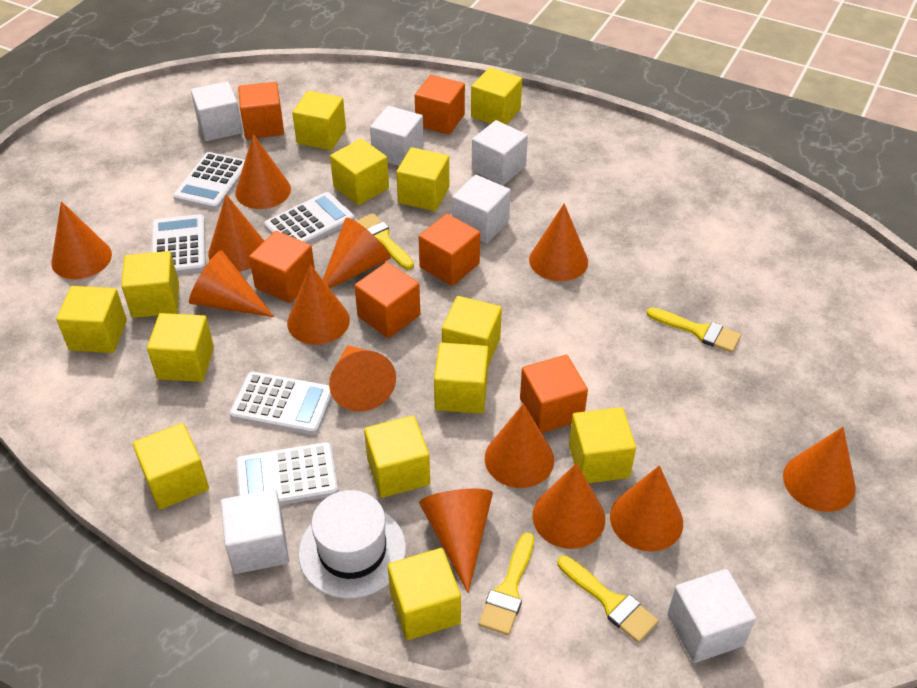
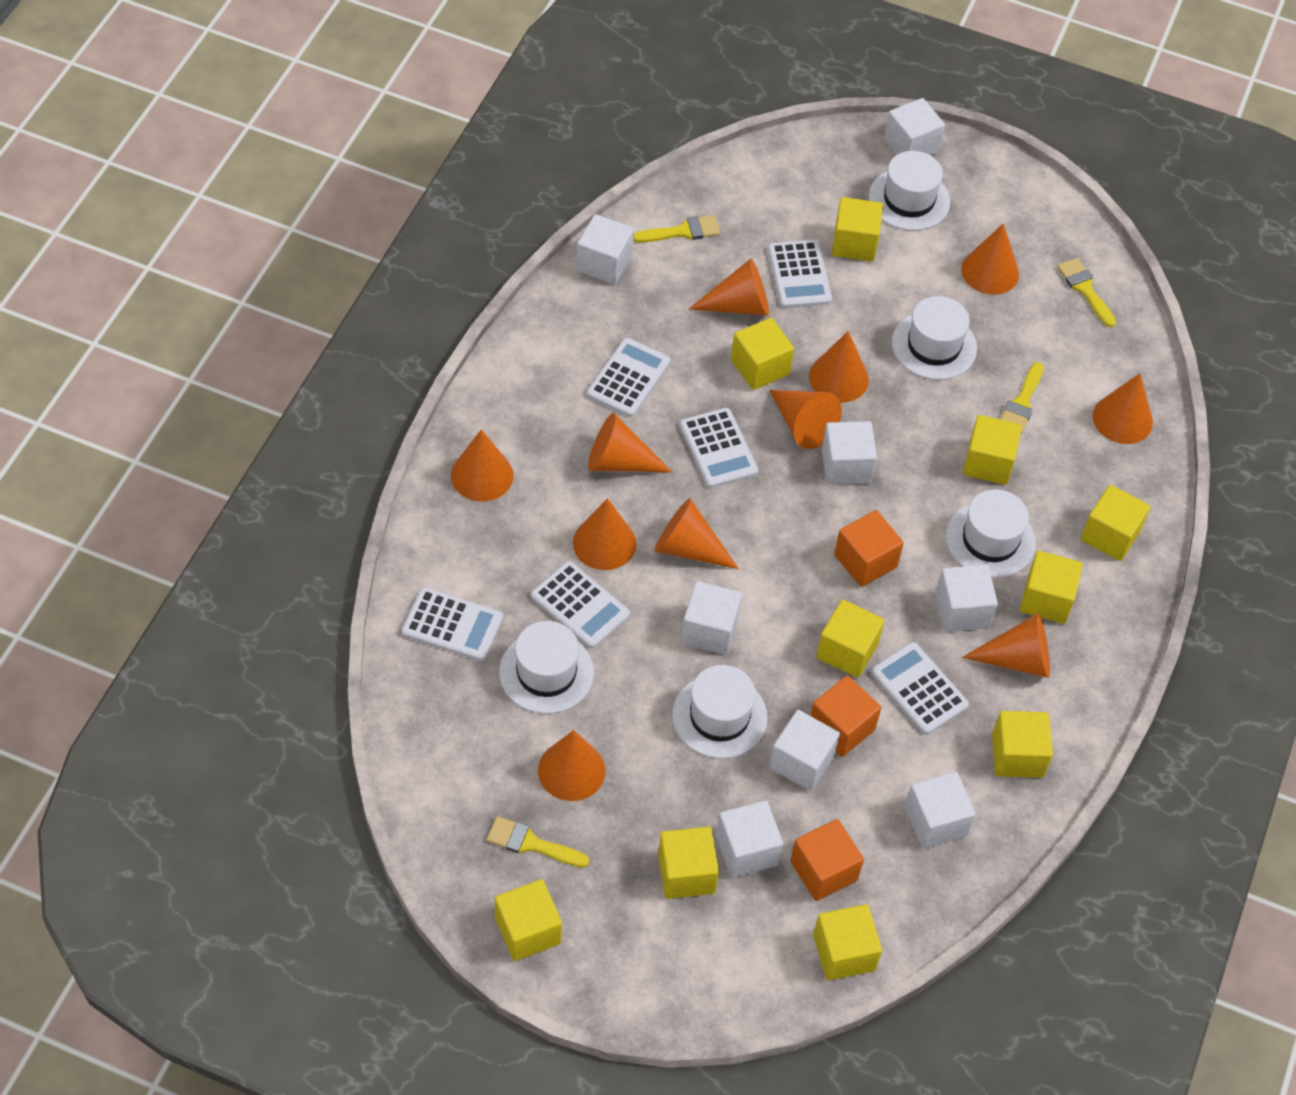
orange cone: 13 -> 11
orange cube: 6 -> 3
white calculator: 5 -> 6
white cube: 6 -> 8
white hat: 1 -> 5
yellow cube: 13 -> 10

